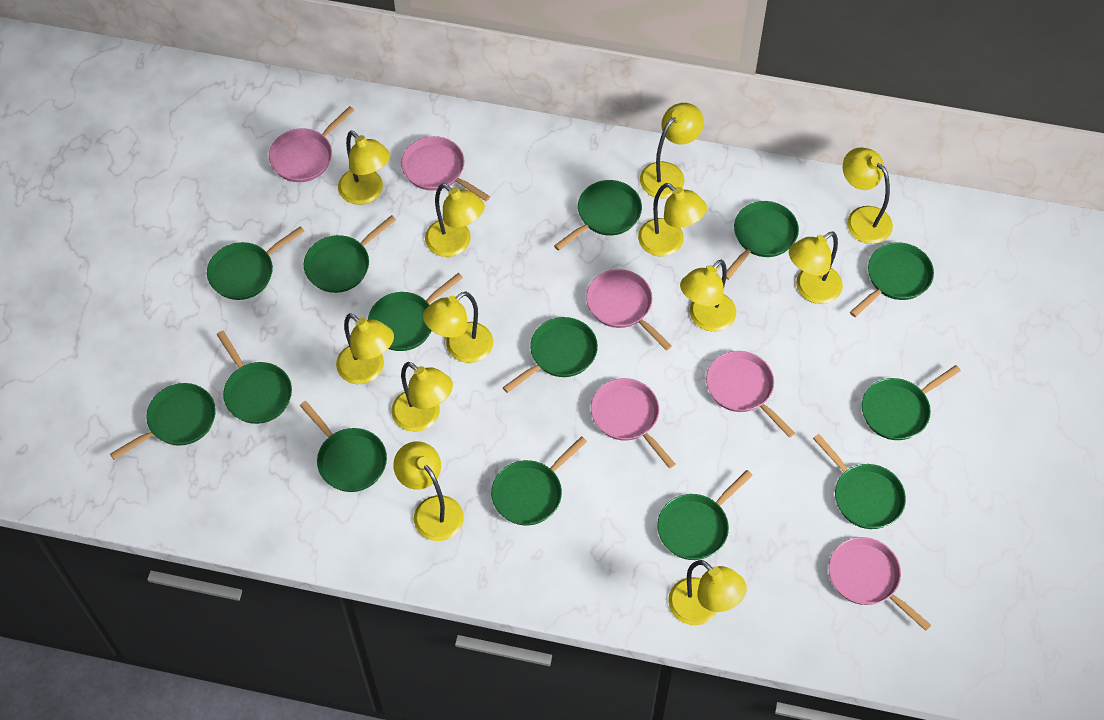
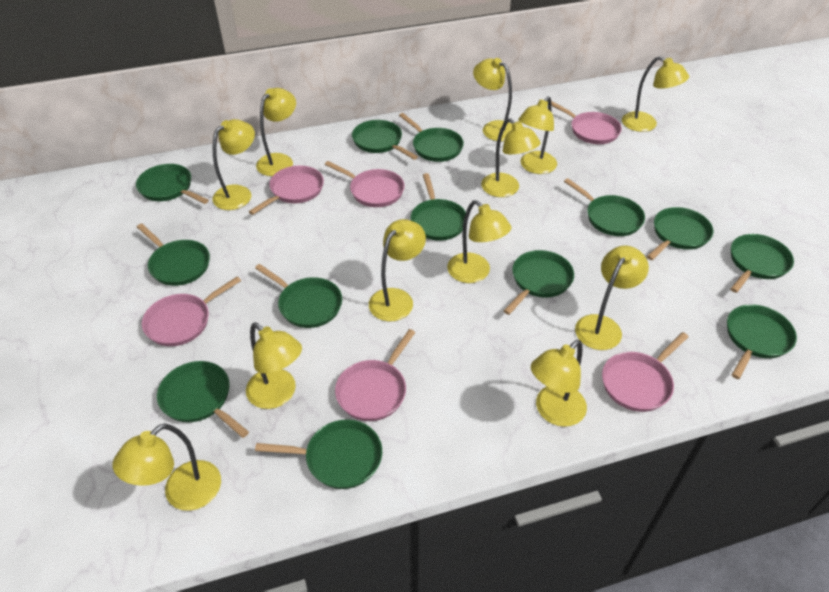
green pan: 14 -> 13

